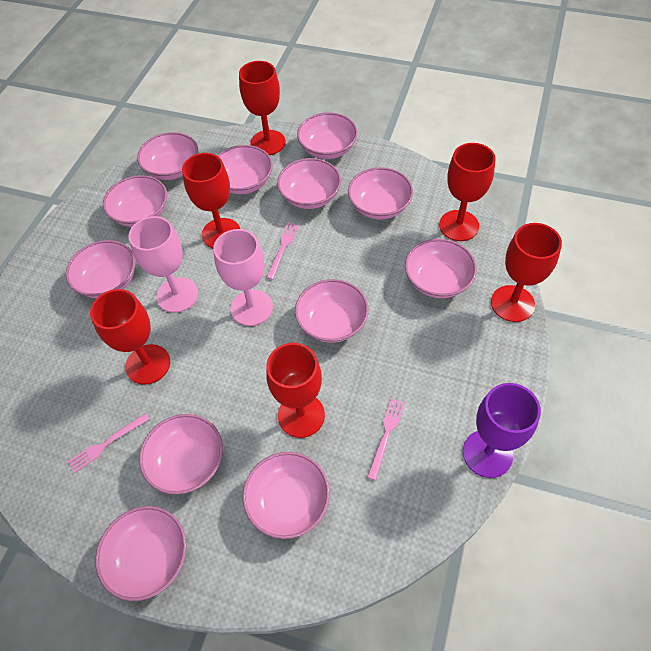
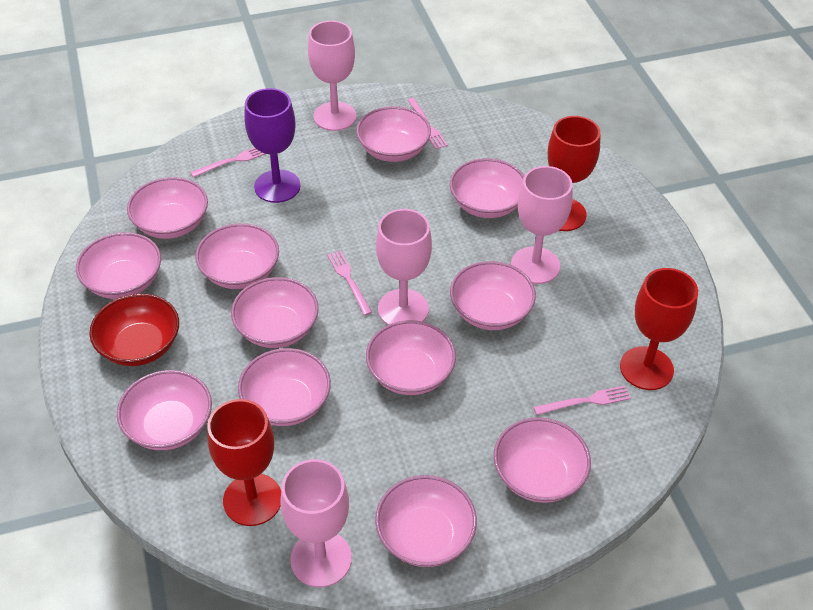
pink fork: 3 -> 4
pink goblet: 2 -> 4
red bowl: 0 -> 1
red goblet: 6 -> 3

